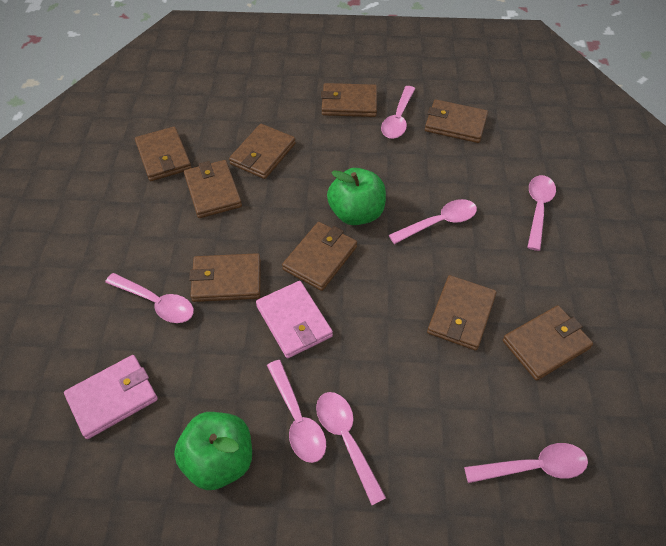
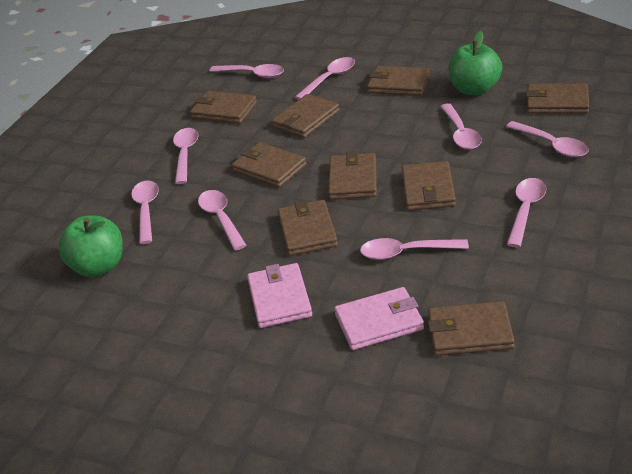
pink spoon: 7 -> 9

